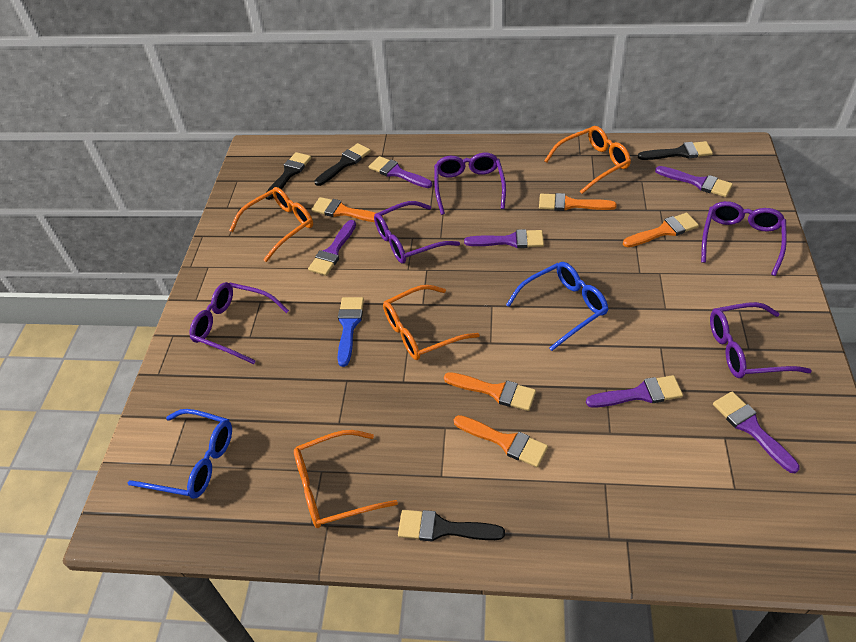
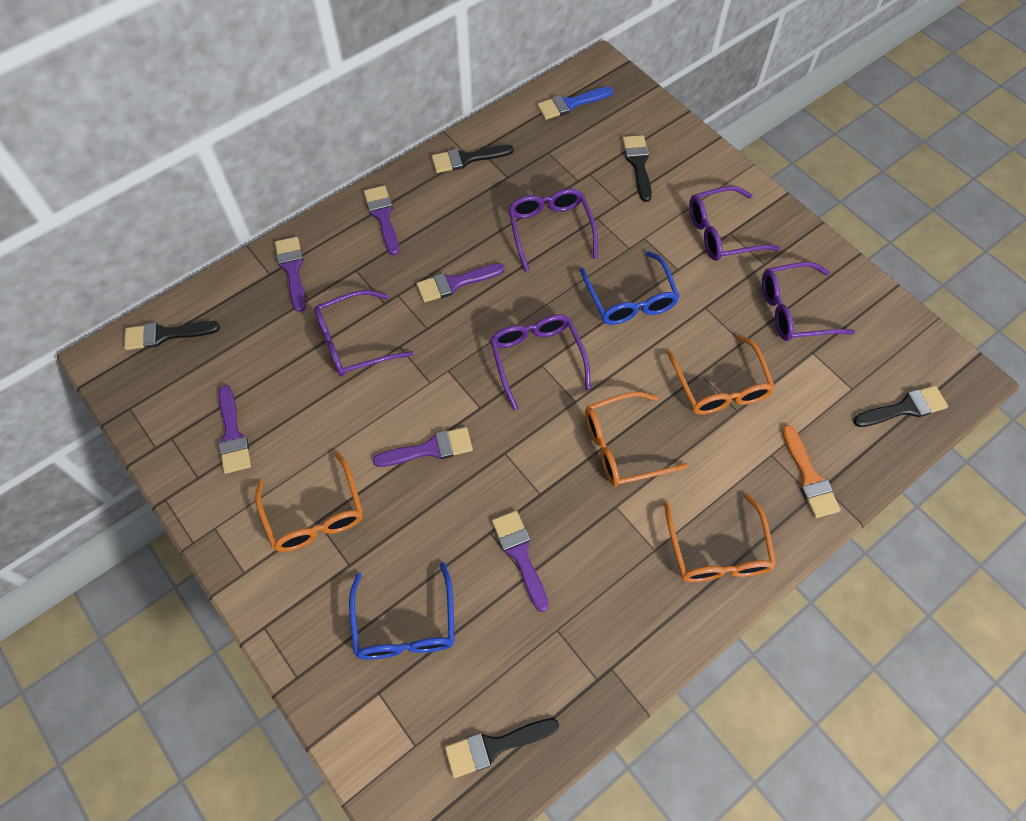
black brush: 4 -> 5
orange brush: 5 -> 1

